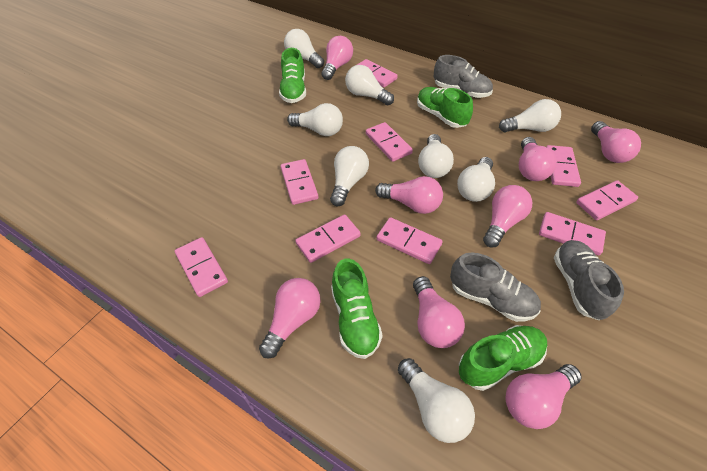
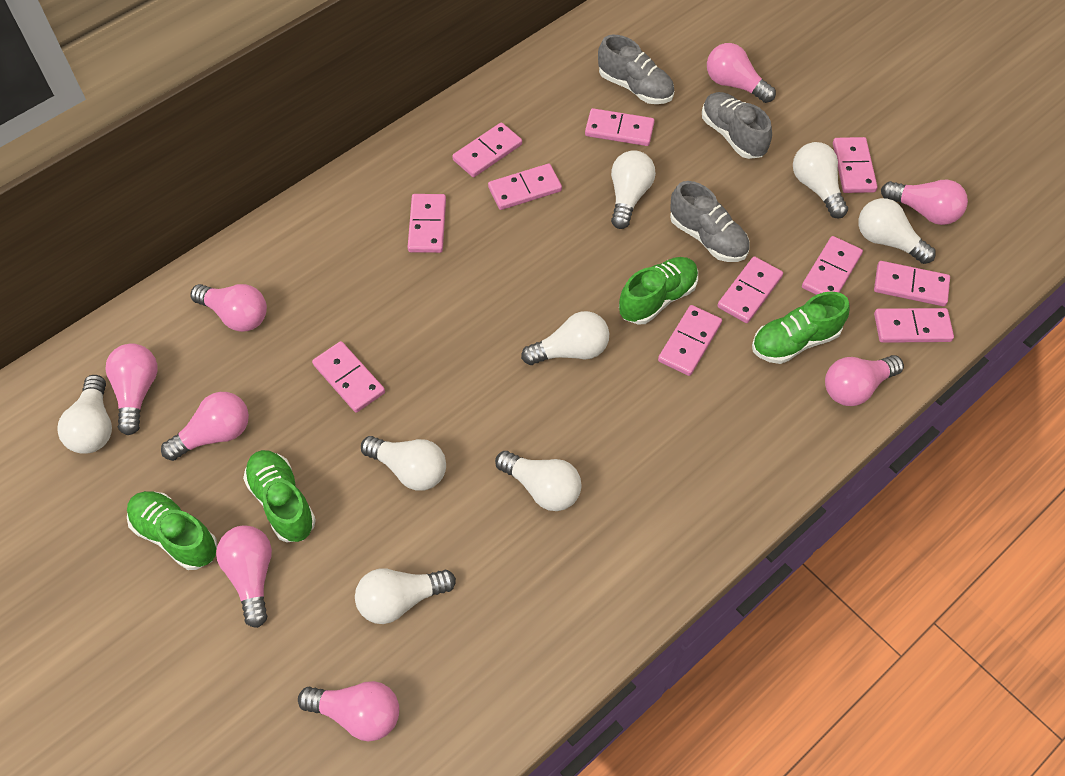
pink domino: 9 -> 11

